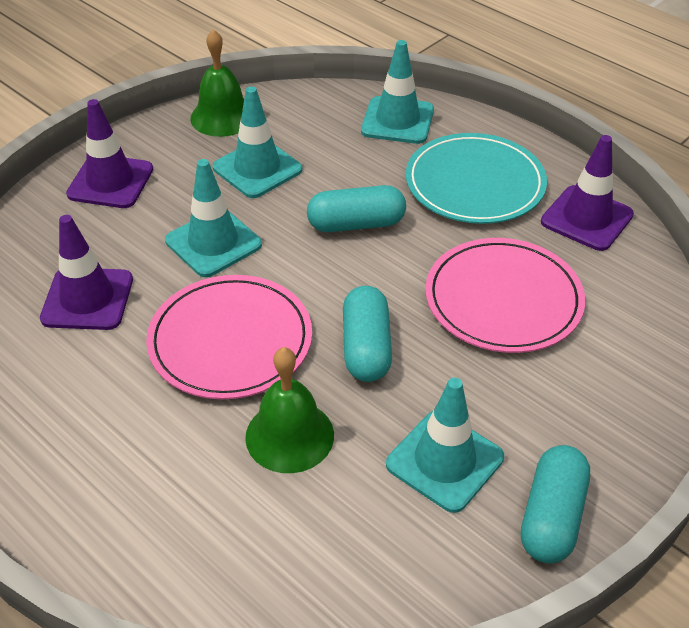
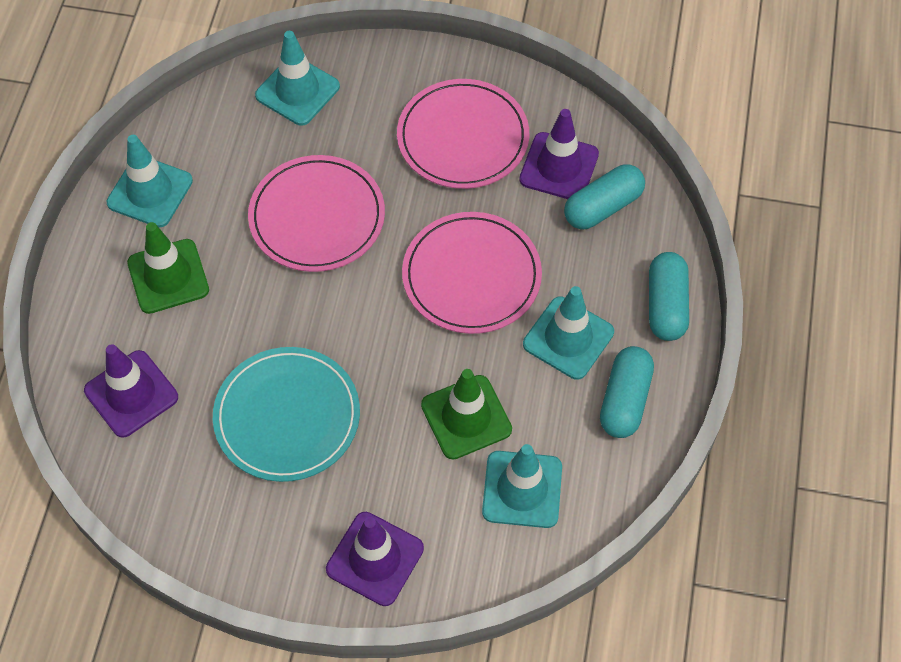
green bell: 2 -> 0
green traffic cone: 0 -> 2
pink plate: 2 -> 3

